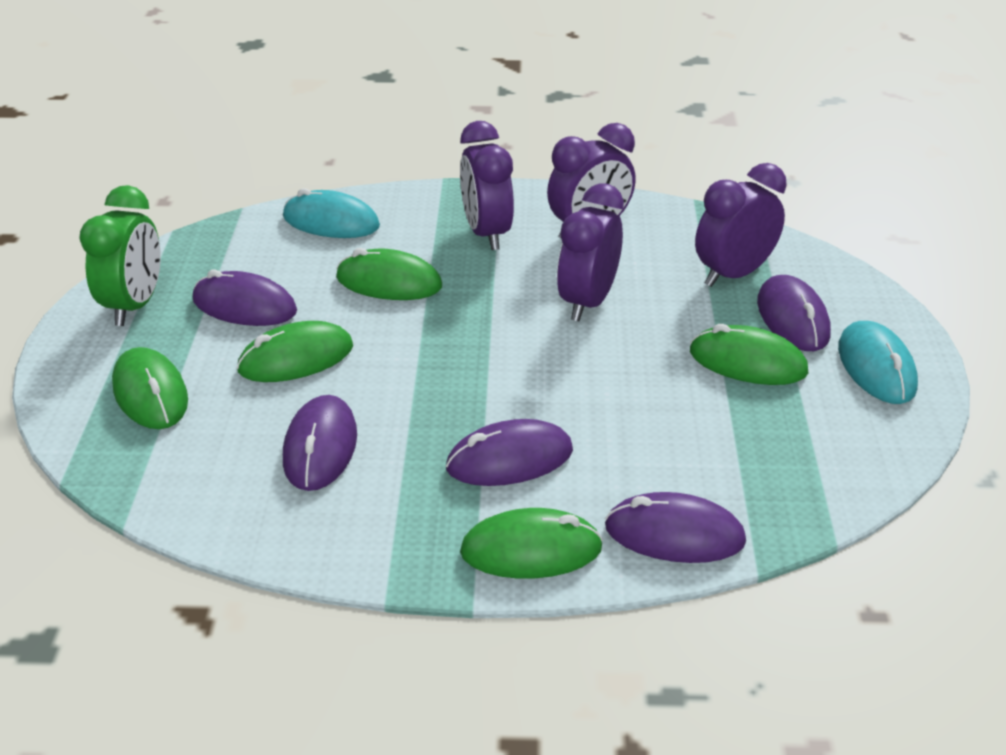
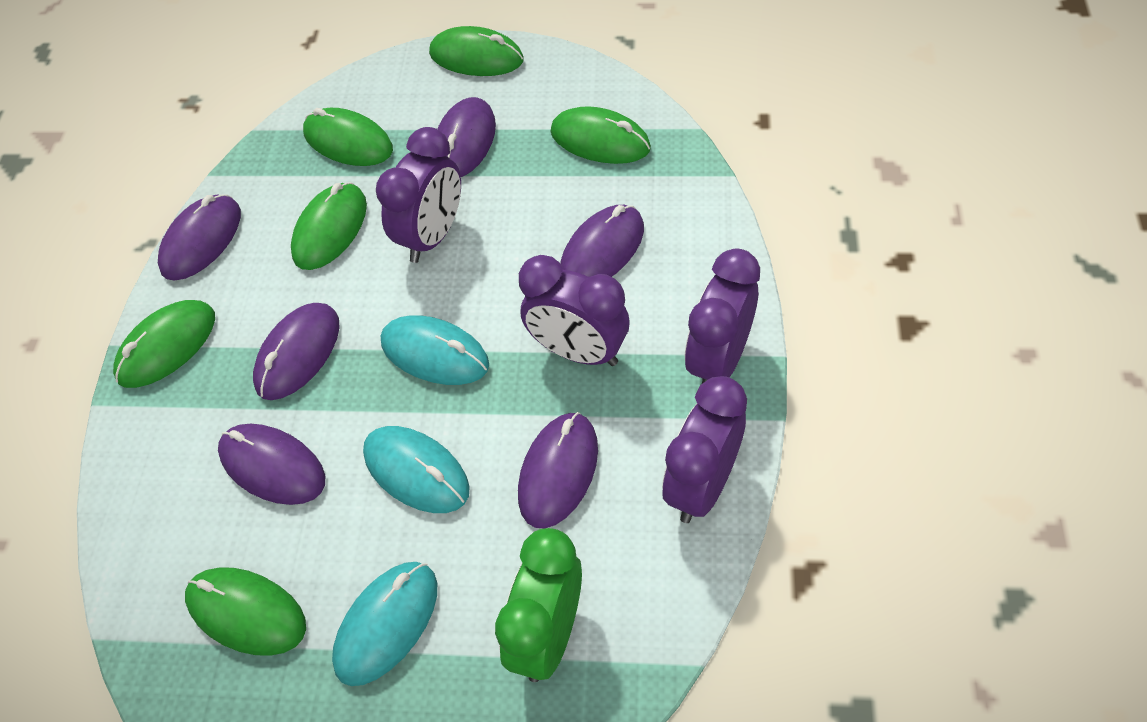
green mouse: 5 -> 6
purple mouse: 5 -> 6
turquoise mouse: 2 -> 3

